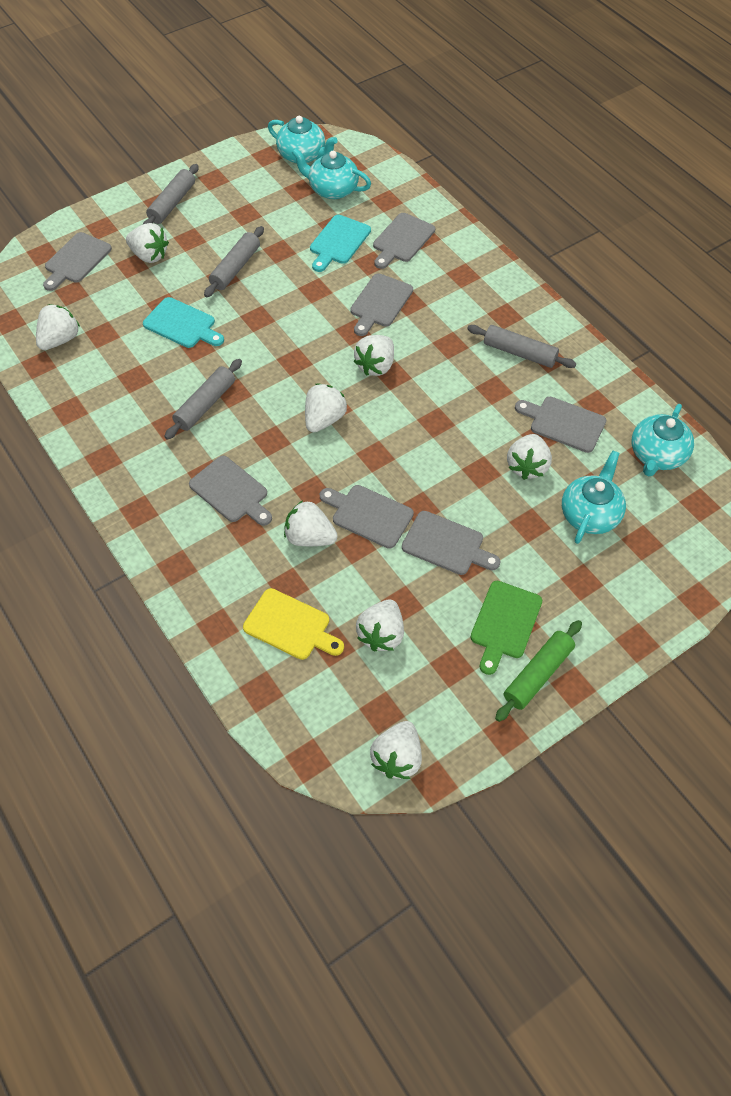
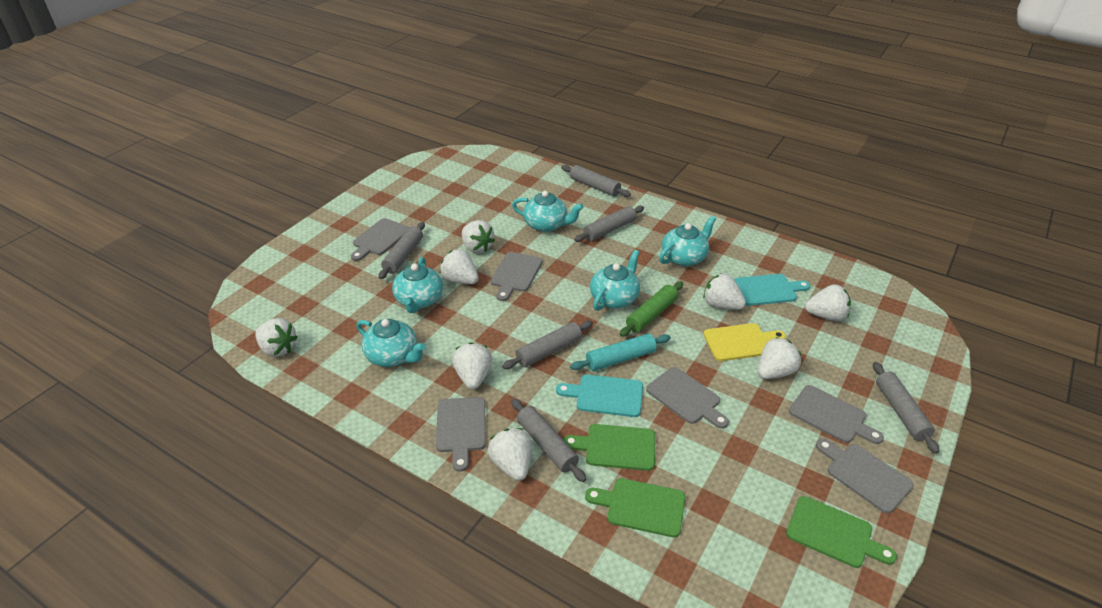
green cutting board: 1 -> 3
grey cutting board: 7 -> 6
grey rolling pin: 4 -> 6
turquoise rolling pin: 0 -> 1
turquoise teapot: 4 -> 5

